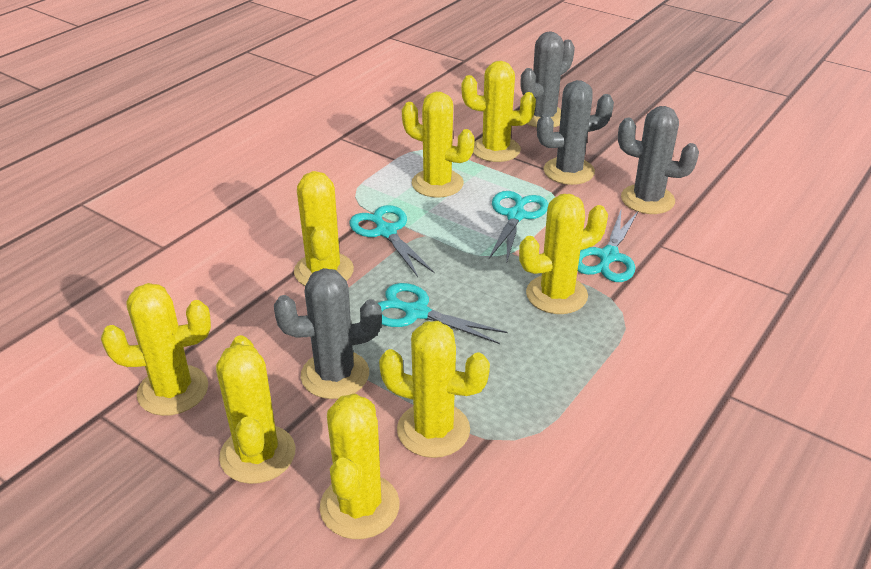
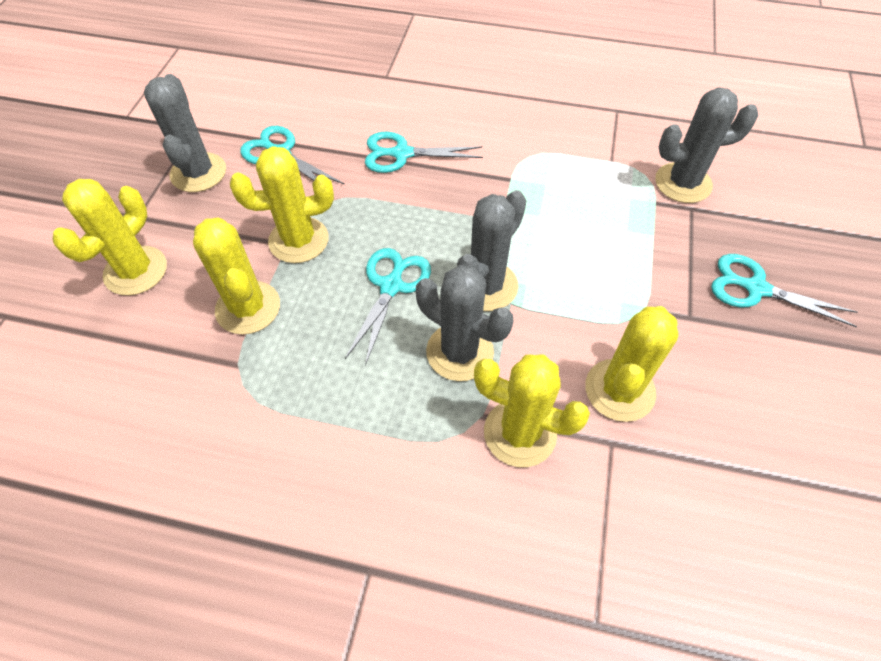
yellow cactus: 8 -> 5

